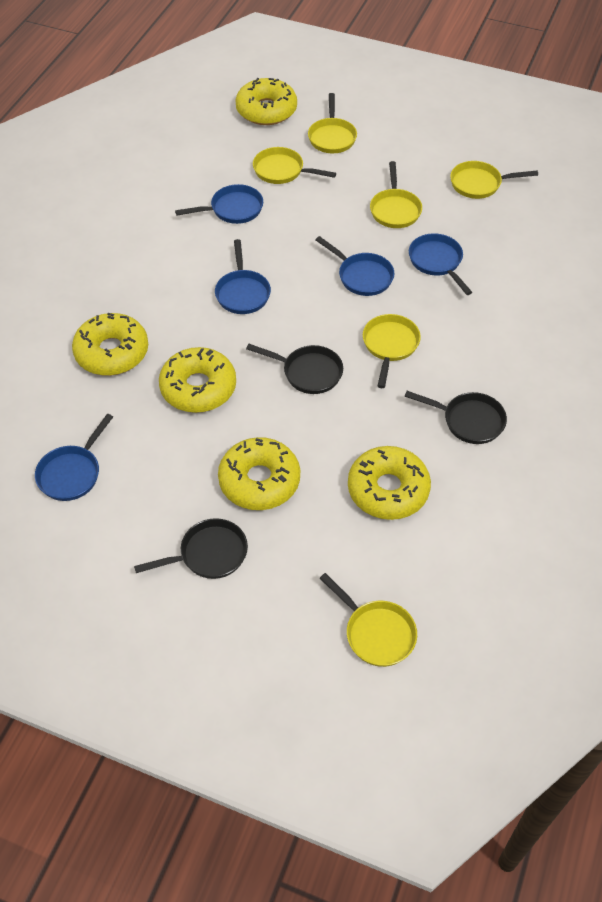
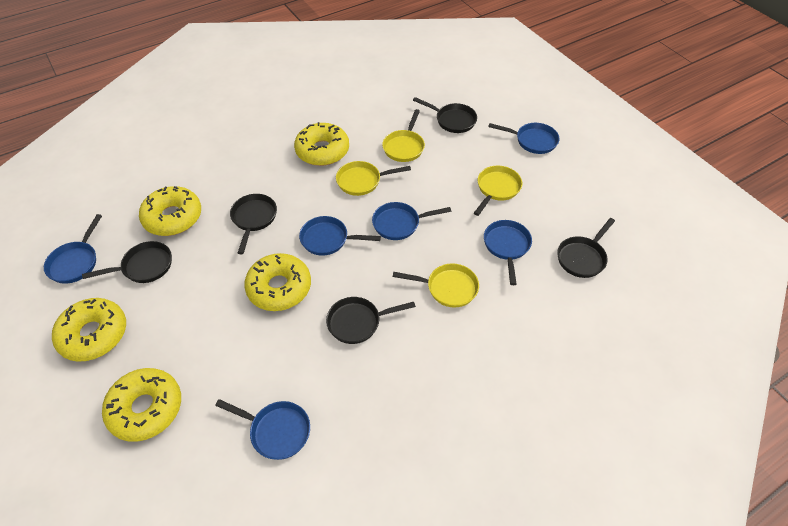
black pan: 3 -> 5
blue pan: 5 -> 6
yellow pan: 6 -> 4

